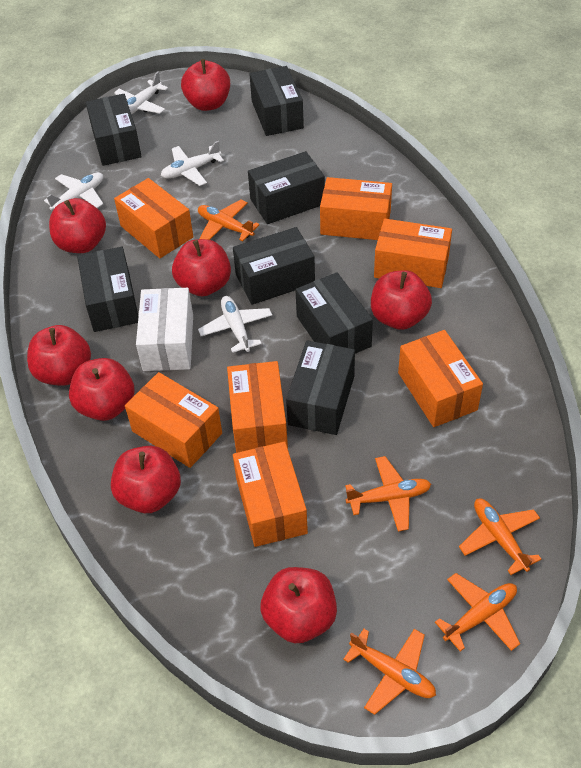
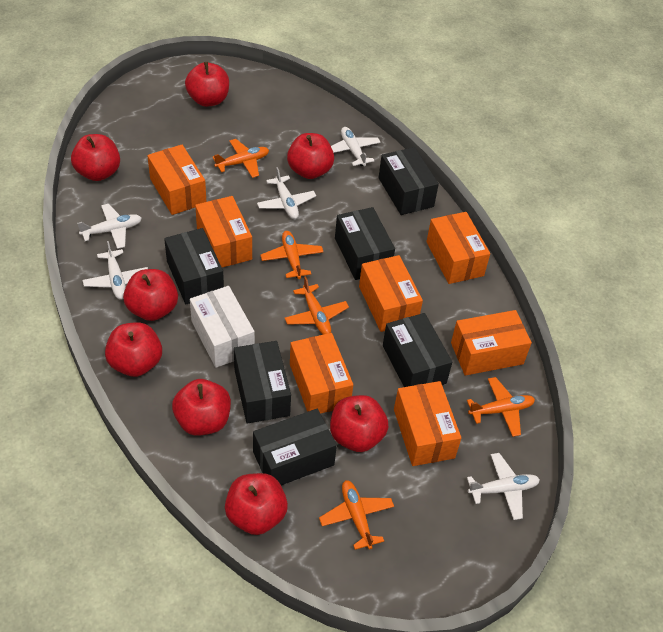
black box: 7 -> 6
white plane: 4 -> 5

